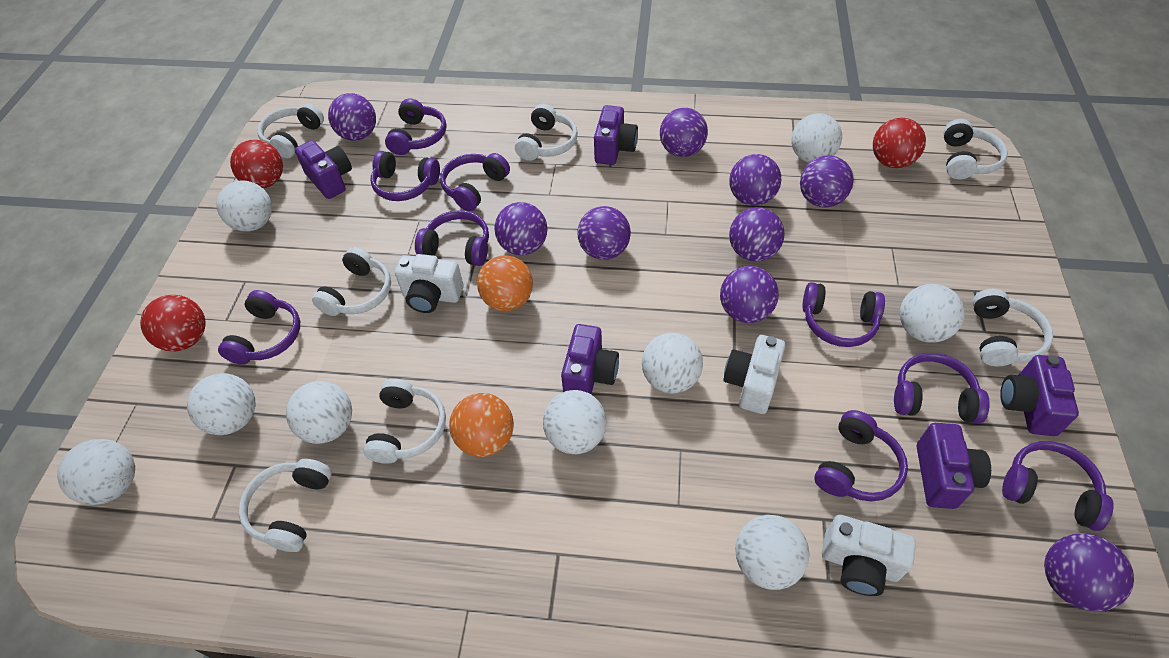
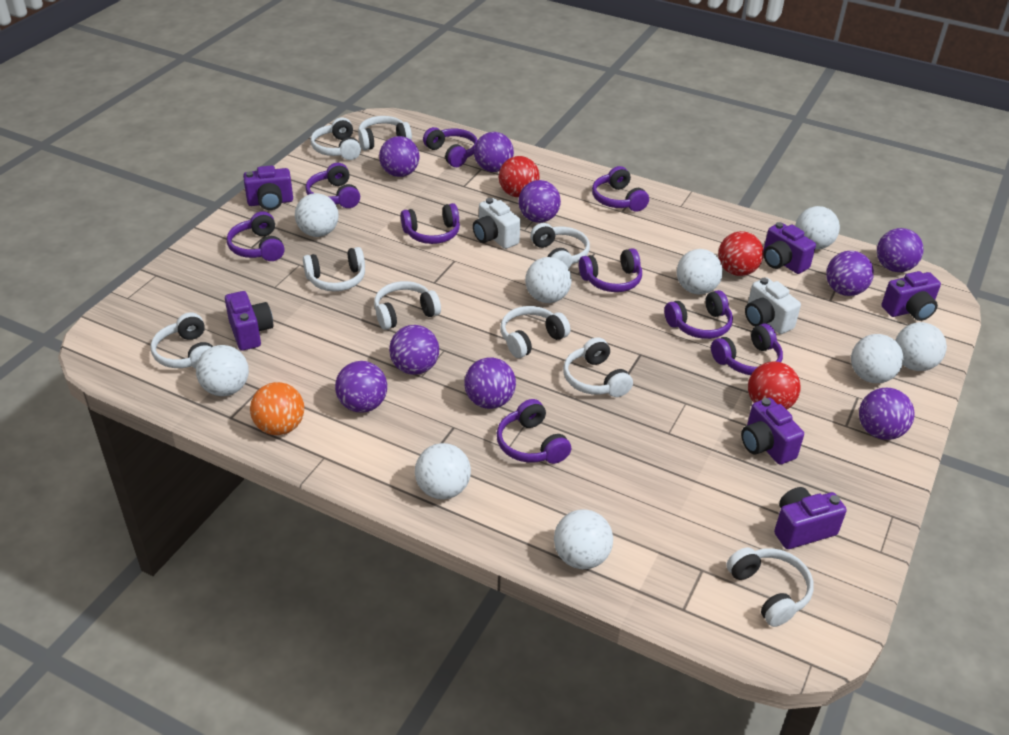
orange ball: 2 -> 1
purple camera: 5 -> 6
white camera: 3 -> 2
white headphones: 7 -> 9

